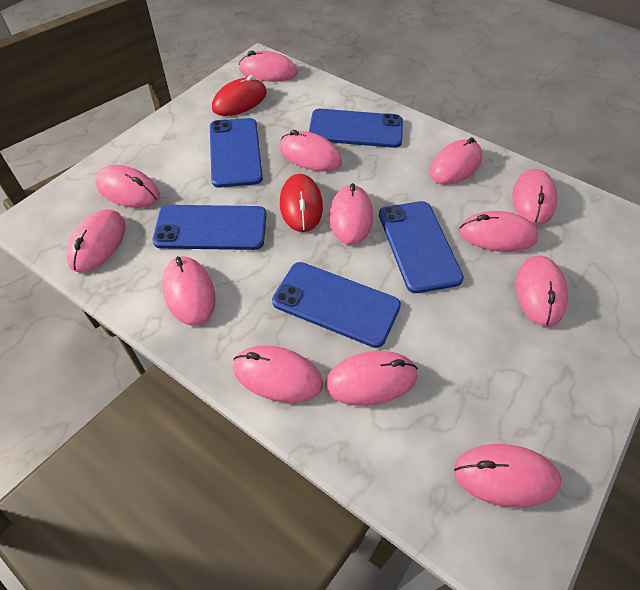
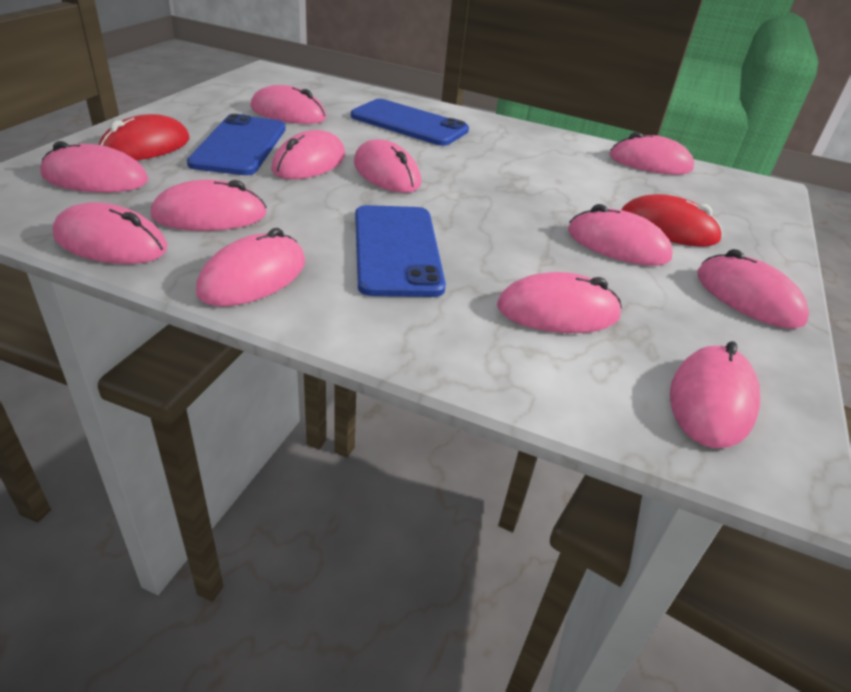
blue phone: 5 -> 3
pink mouse: 13 -> 12

